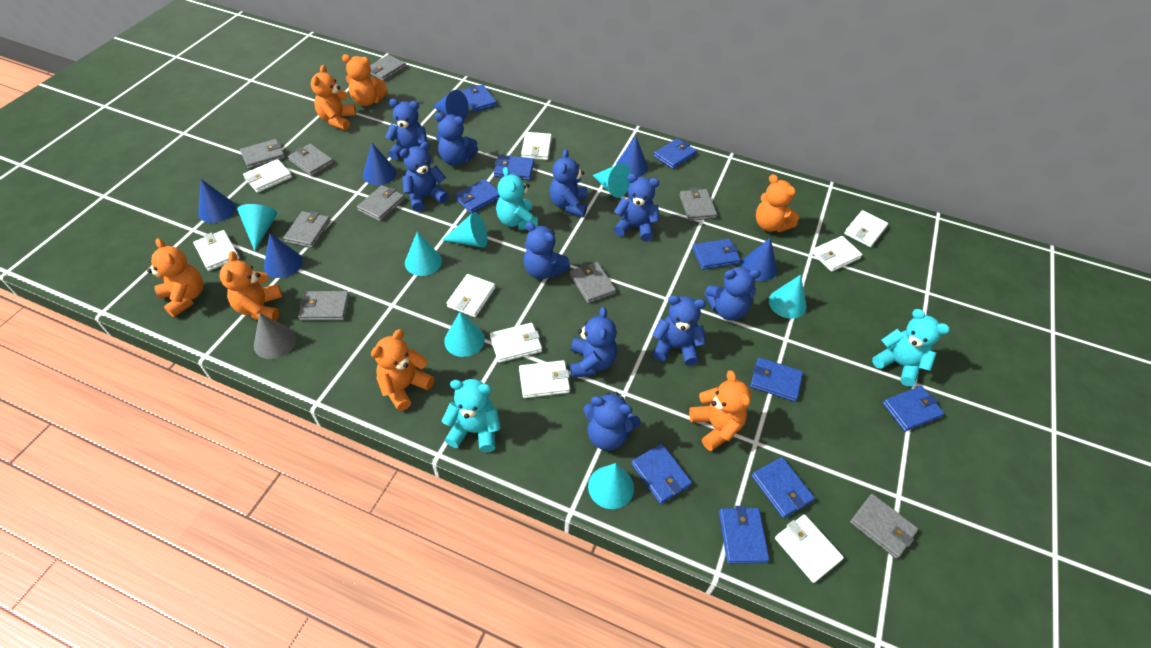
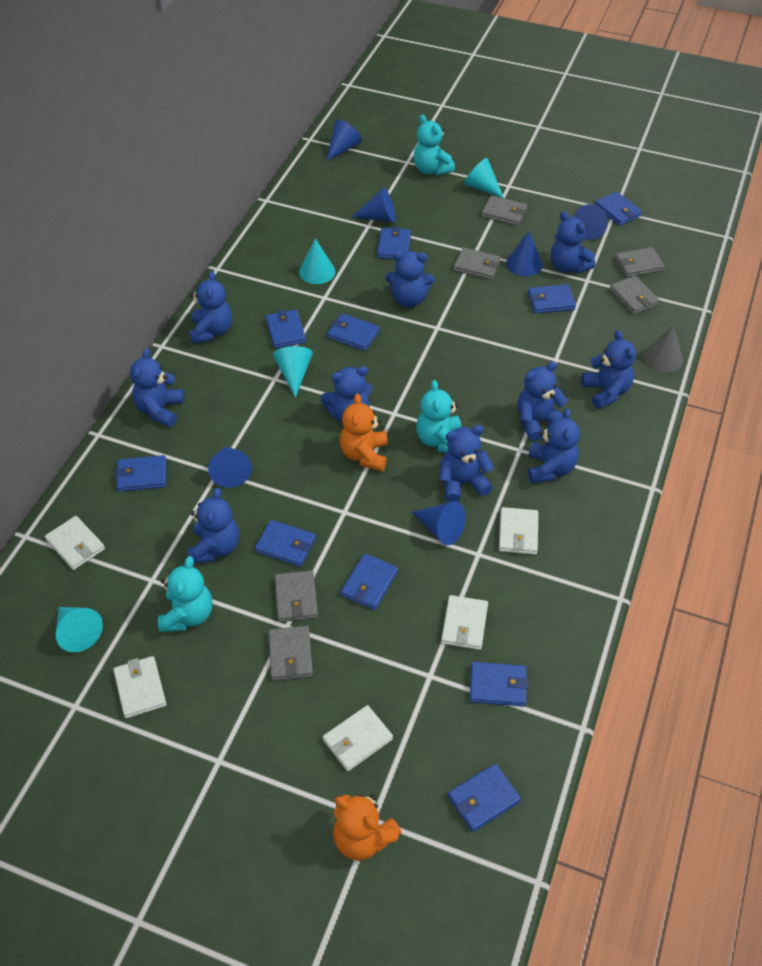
grey wallet: 9 -> 6
orange teddy bear: 7 -> 2
turquoise cone: 7 -> 4
white wallet: 9 -> 5

